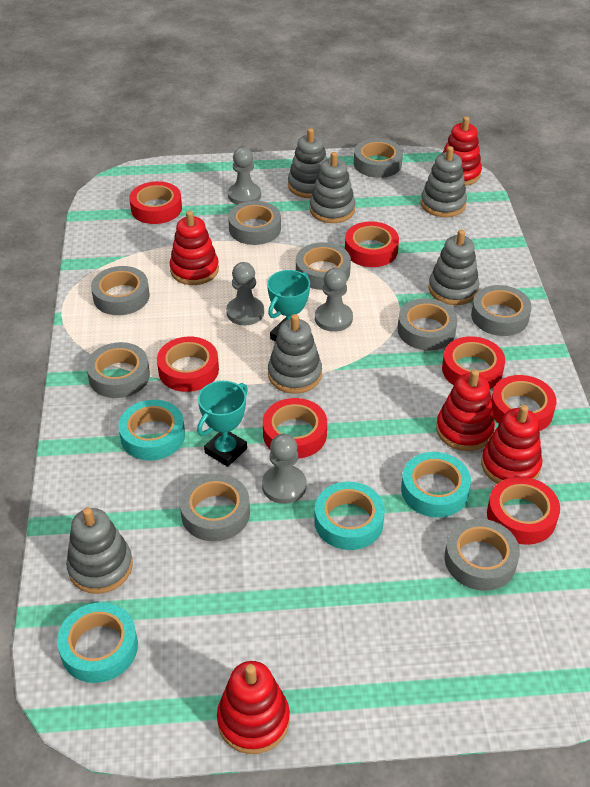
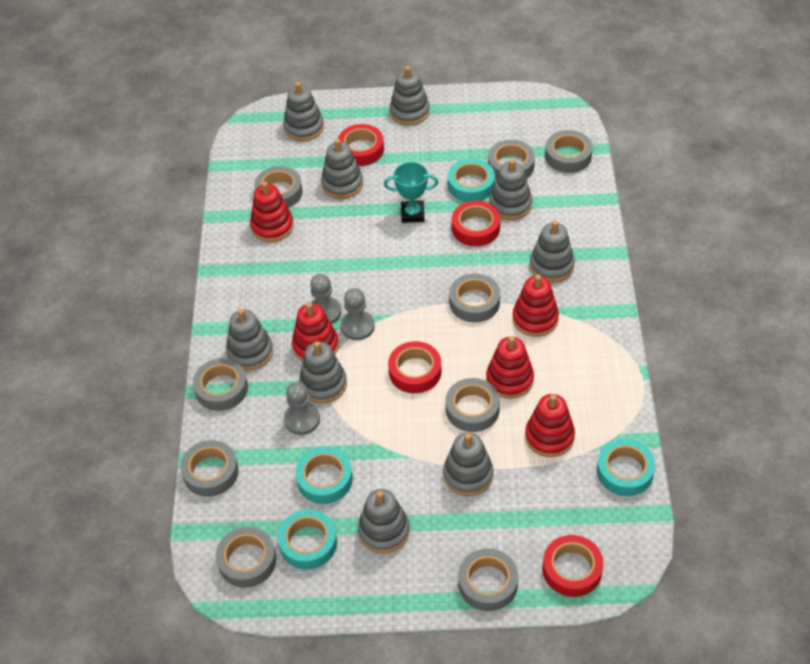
grey pawn: 4 -> 3
grey stacking toy: 6 -> 9
red tape: 7 -> 4
turquoise trophy: 2 -> 1

